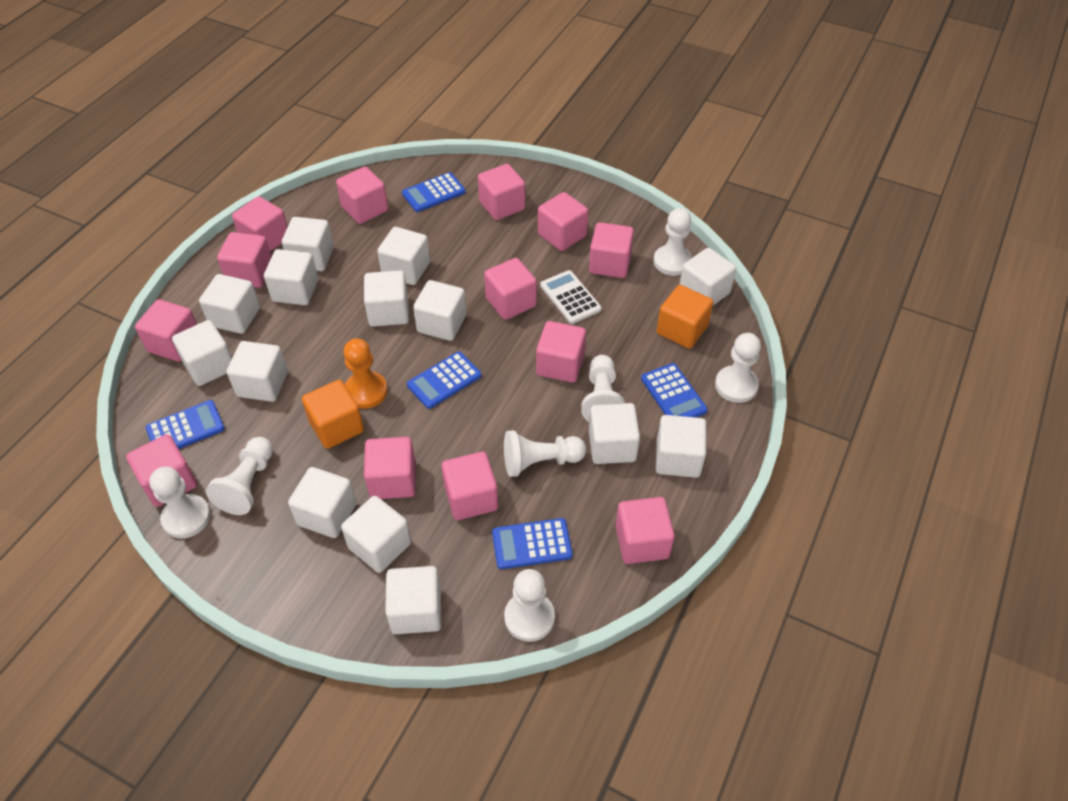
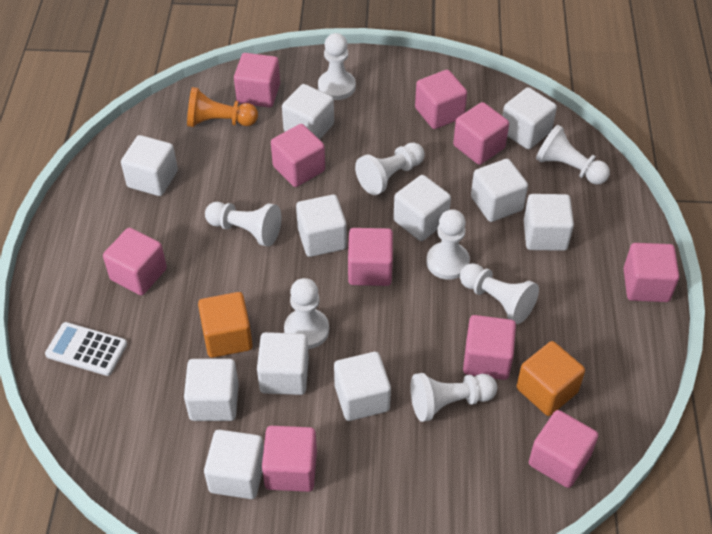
blue calculator: 5 -> 0
pink cube: 13 -> 10
white cube: 14 -> 11
white pawn: 7 -> 8

